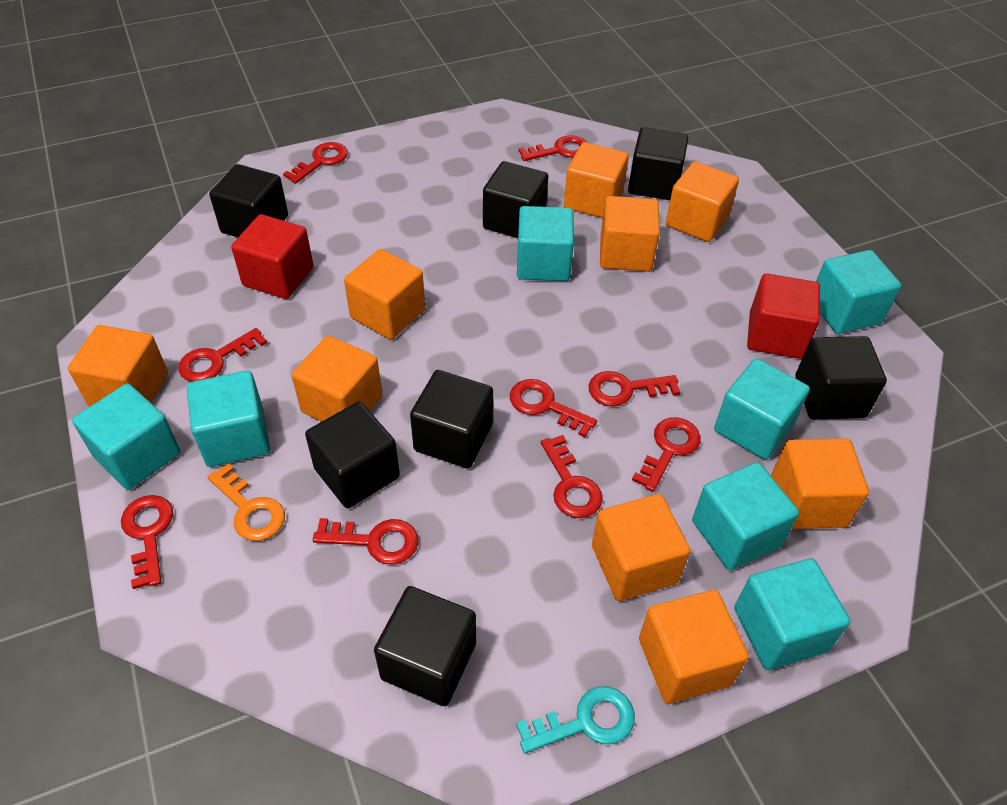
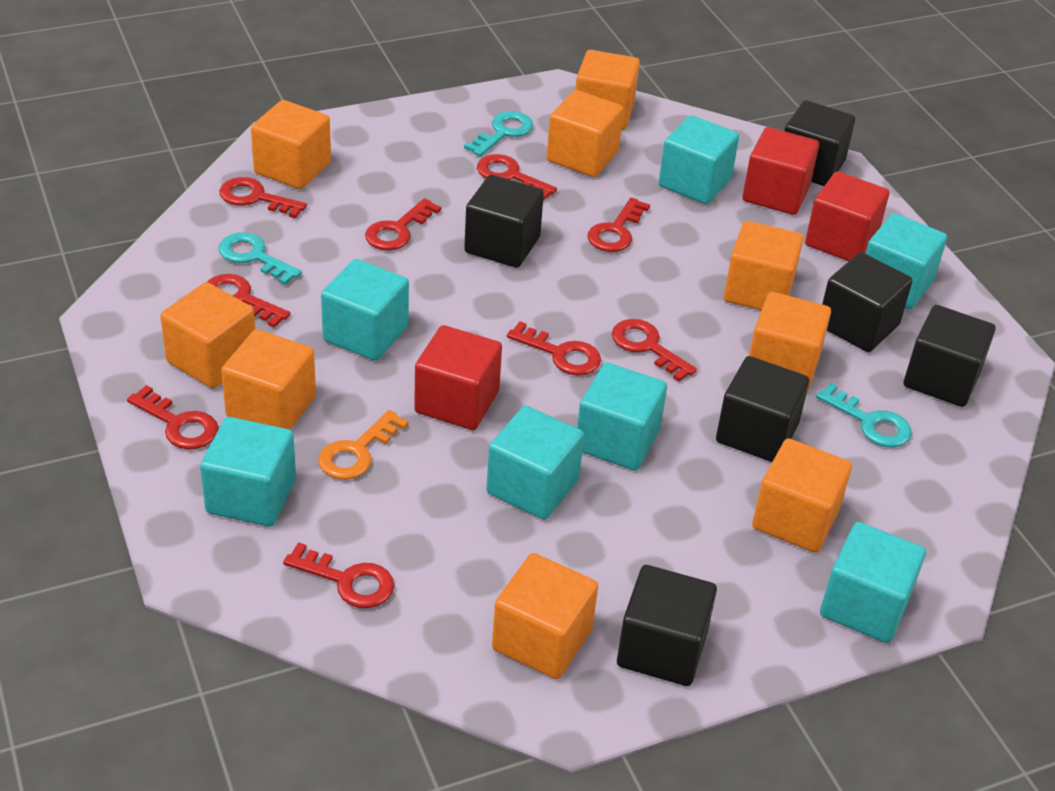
black cube: 7 -> 6
red cube: 2 -> 3
turquoise key: 1 -> 3

